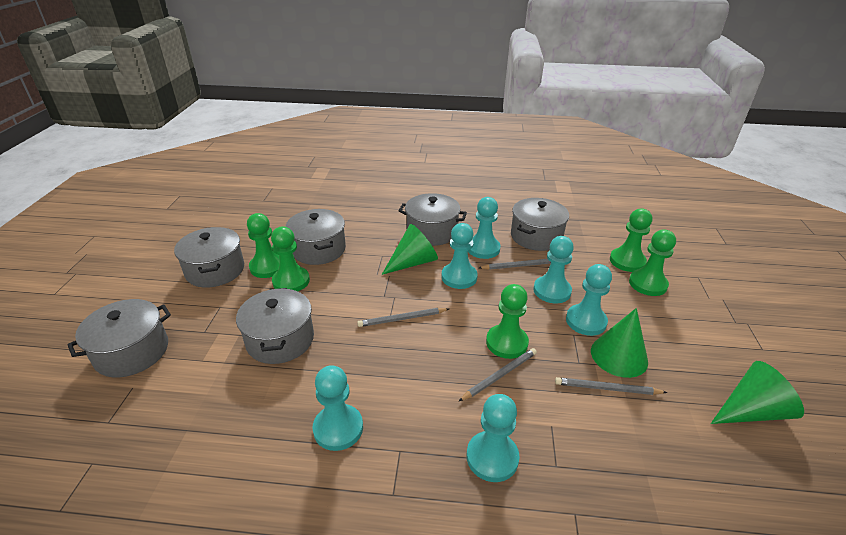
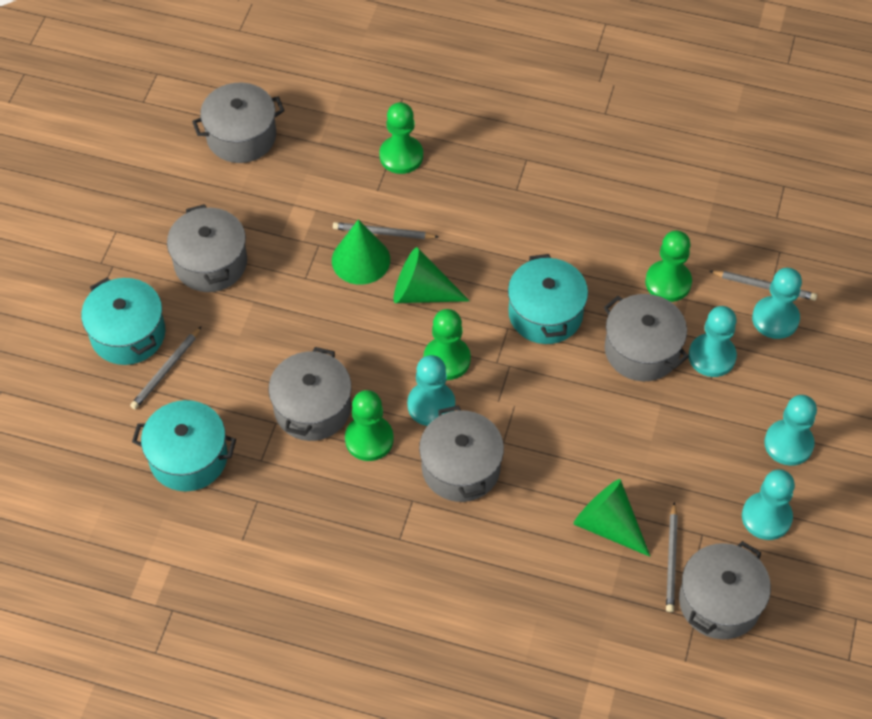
green pawn: 5 -> 4
turquoise pawn: 6 -> 5
turquoise pot: 0 -> 3

